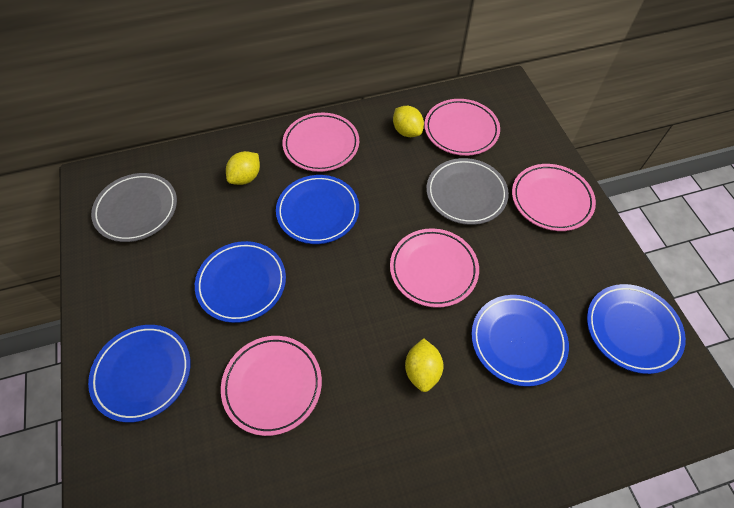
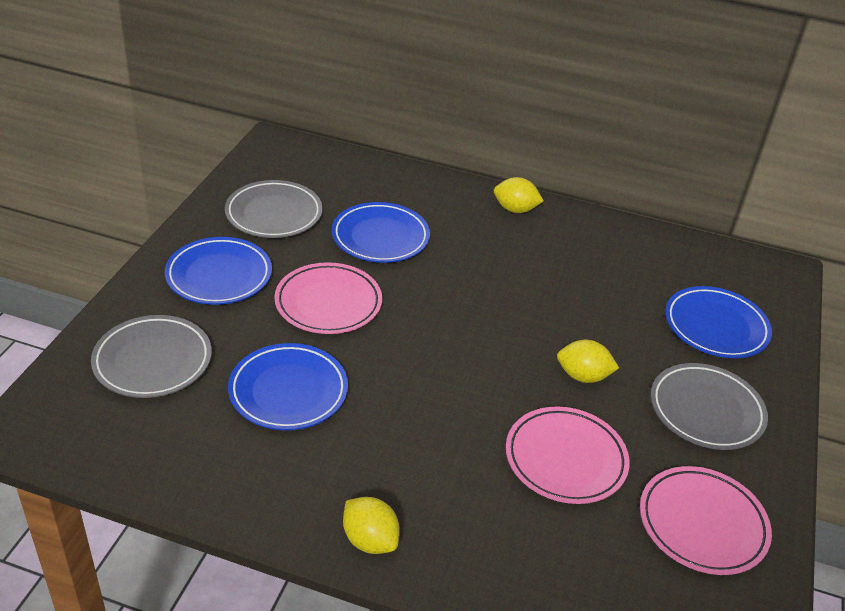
blue plate: 5 -> 4
grey plate: 2 -> 3
pink plate: 5 -> 3

